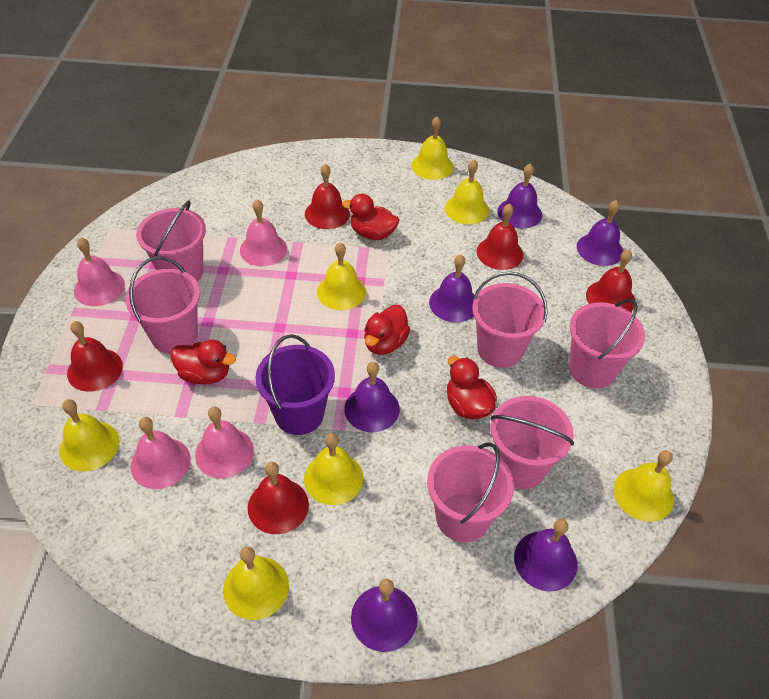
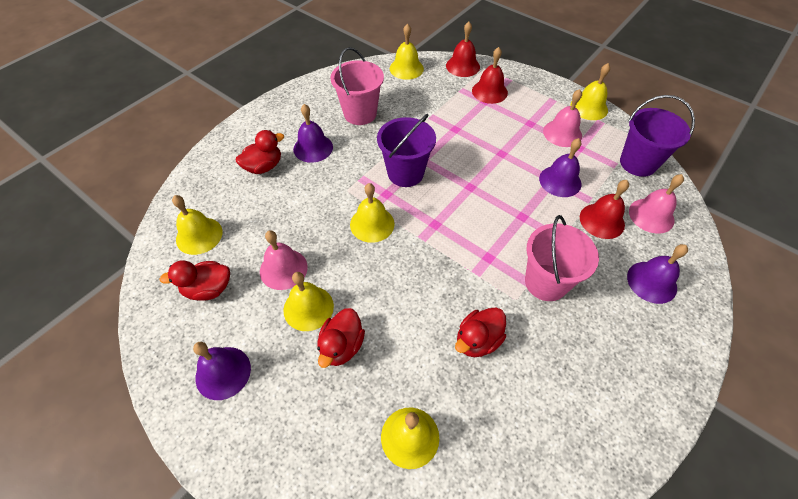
pink bell: 4 -> 3
pink bucket: 6 -> 2
purple bell: 6 -> 4
purple bucket: 1 -> 2
red bell: 5 -> 3
yellow bell: 7 -> 6

